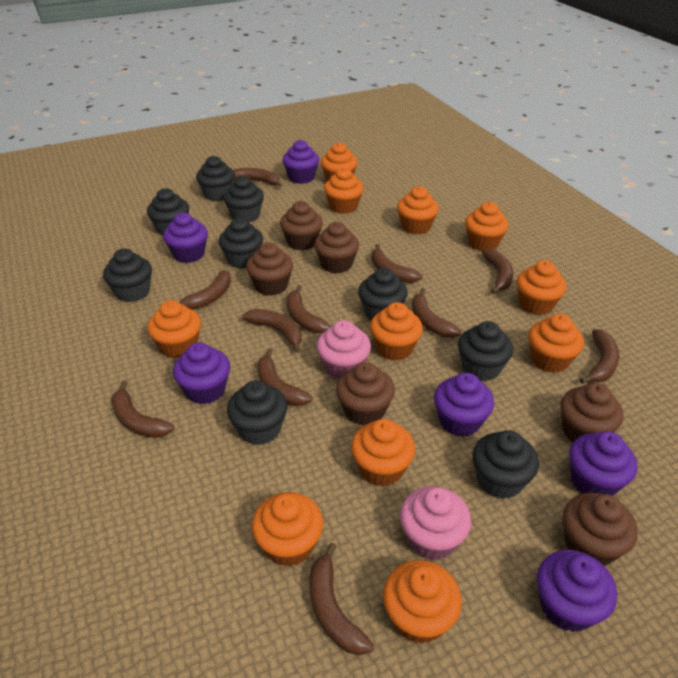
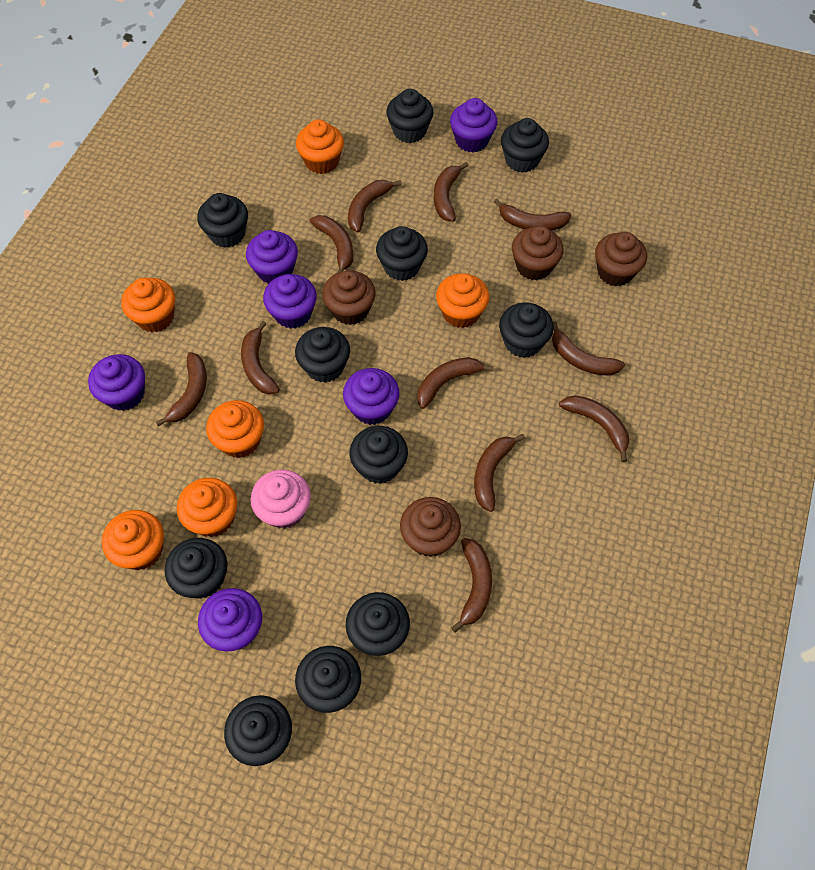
black cupcake: 9 -> 11
brown cupcake: 6 -> 4
orange cupcake: 11 -> 6
pink cupcake: 2 -> 1

